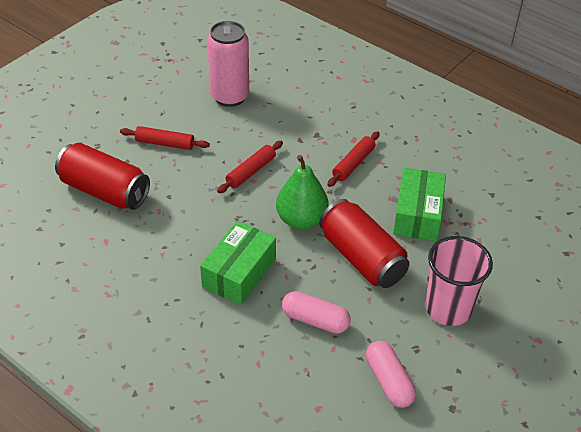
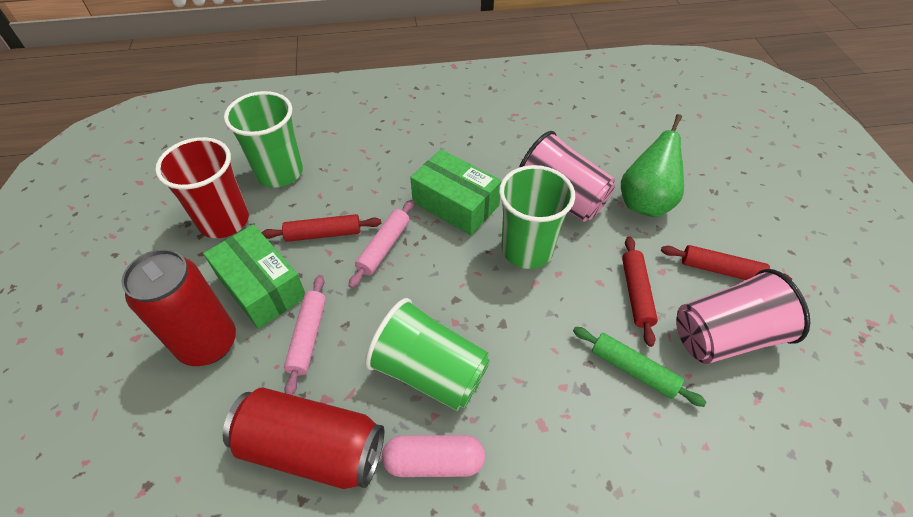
green cup: 0 -> 3
green rolling pin: 0 -> 1
pink can: 1 -> 0
pink capsule: 2 -> 1
pink cup: 1 -> 2
pink rolling pin: 0 -> 2
red cup: 0 -> 1

